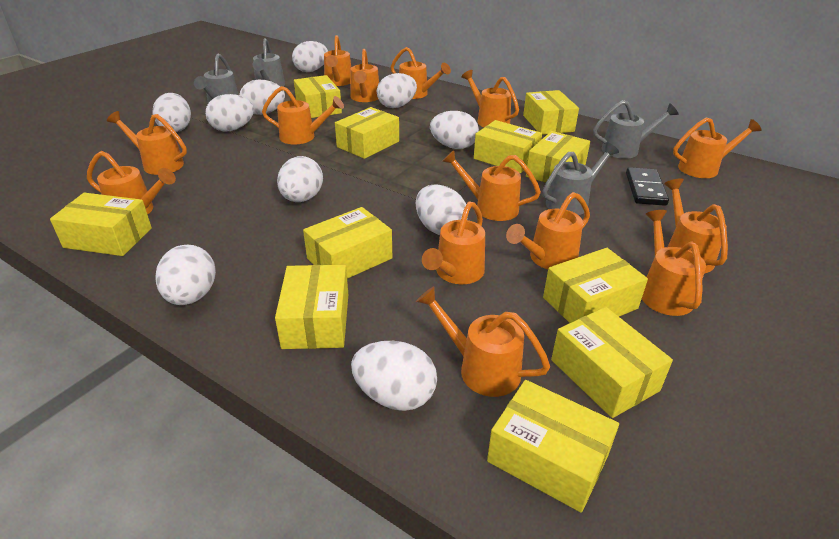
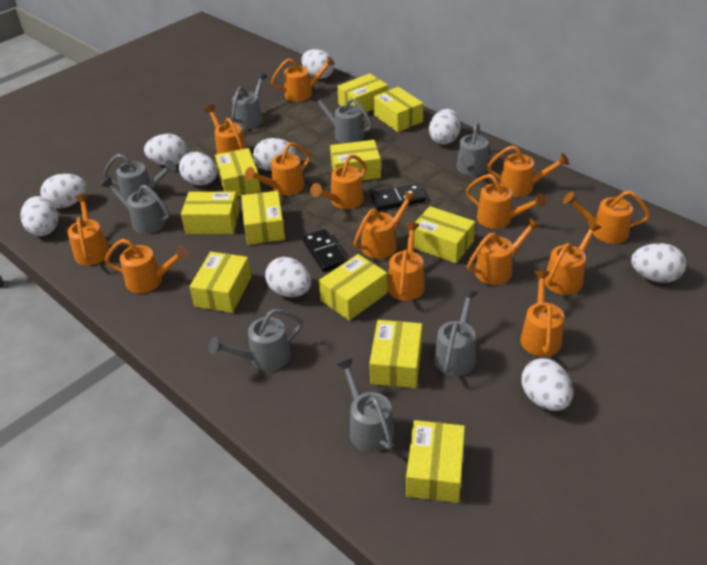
black domino: 1 -> 2
grey watering can: 4 -> 8

